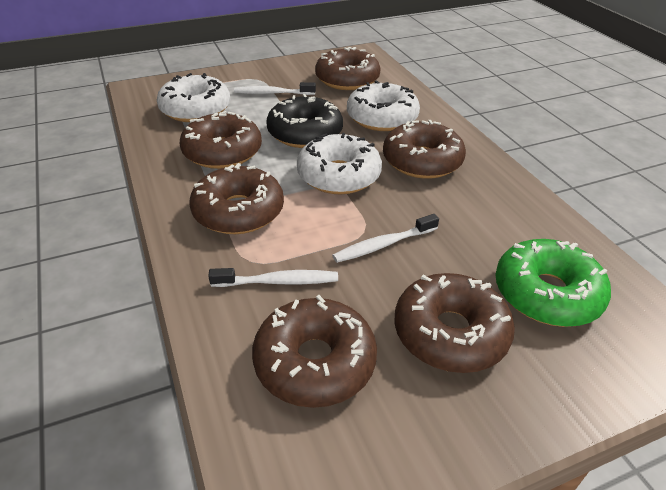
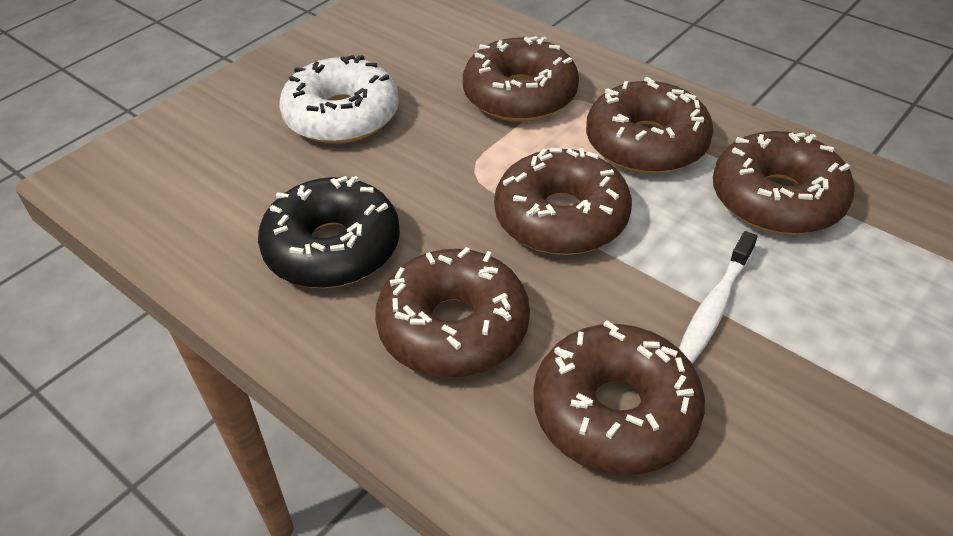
green donut: 1 -> 0
white donut: 3 -> 1
white toothbrush: 3 -> 1

